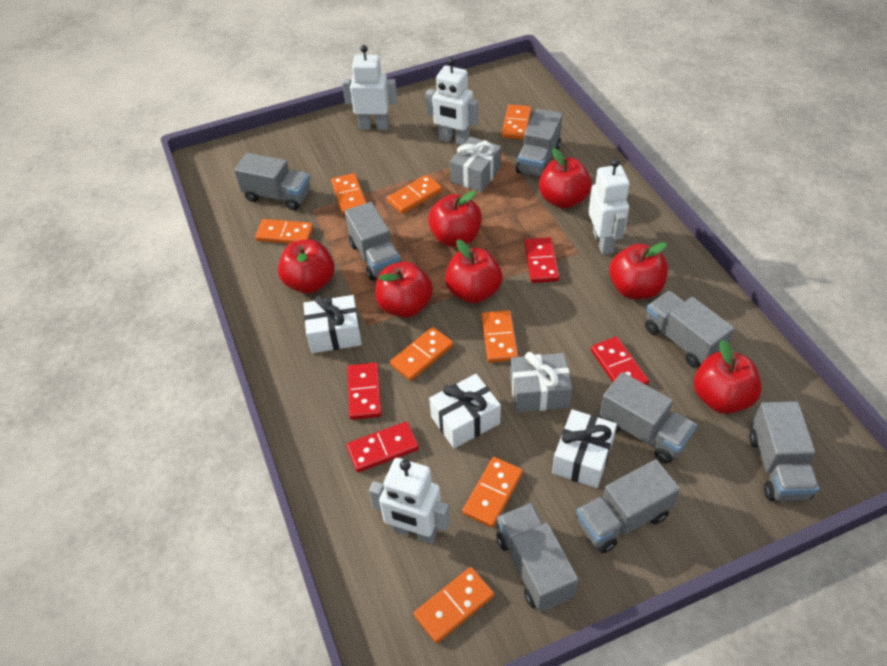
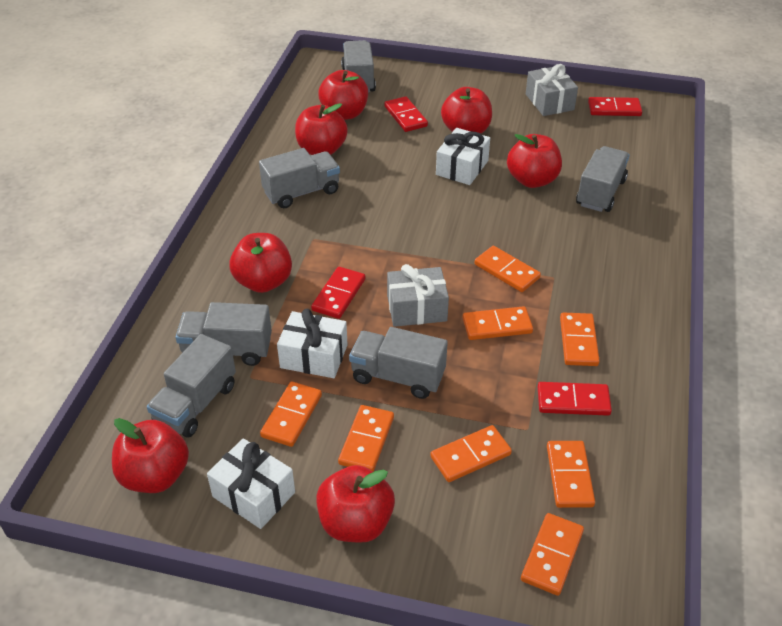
grey truck: 8 -> 6
white robot: 4 -> 0

